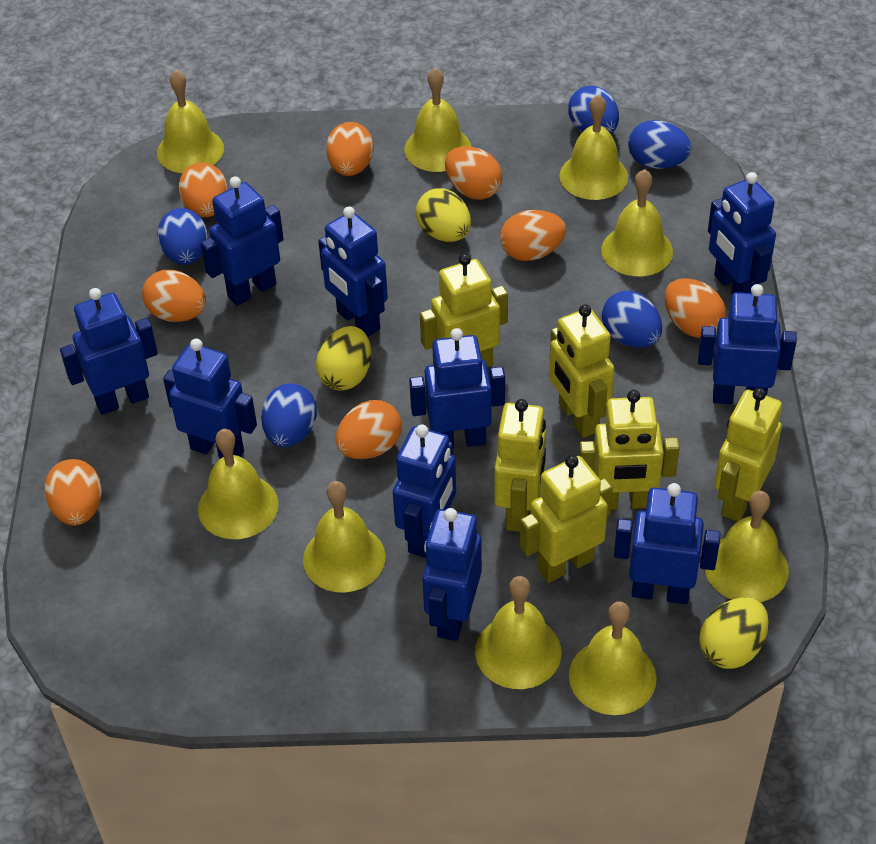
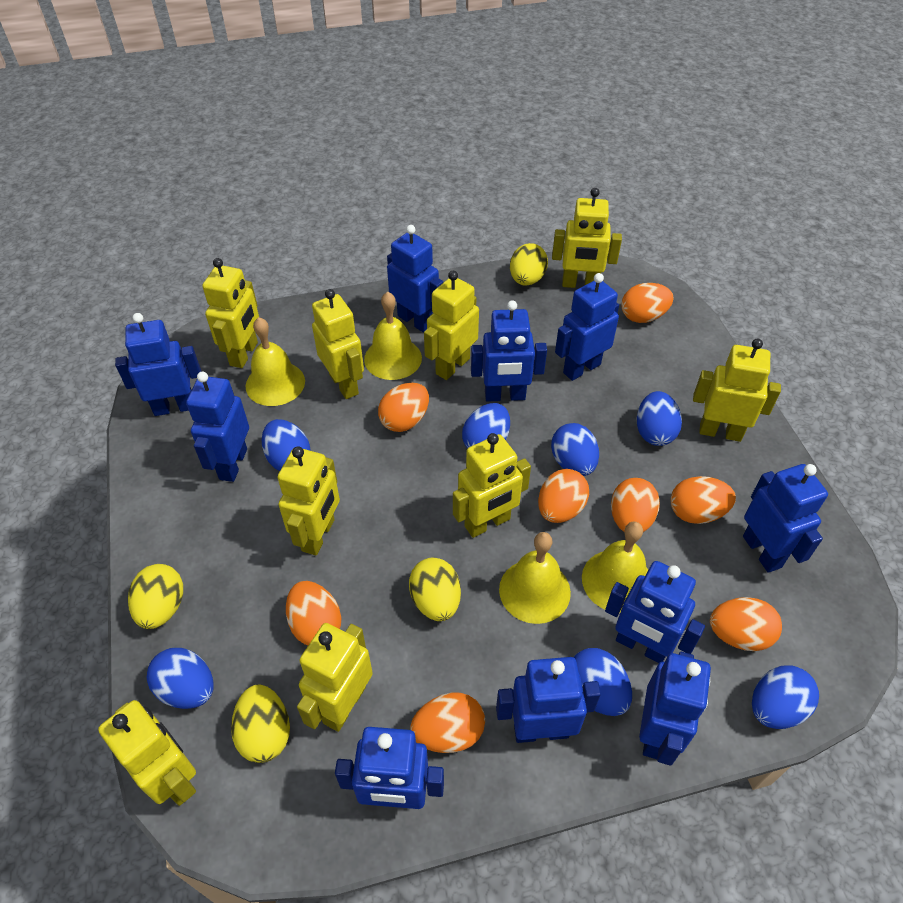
blue egg: 5 -> 7
yellow bell: 9 -> 4
yellow egg: 3 -> 4
yellow robot: 6 -> 9

